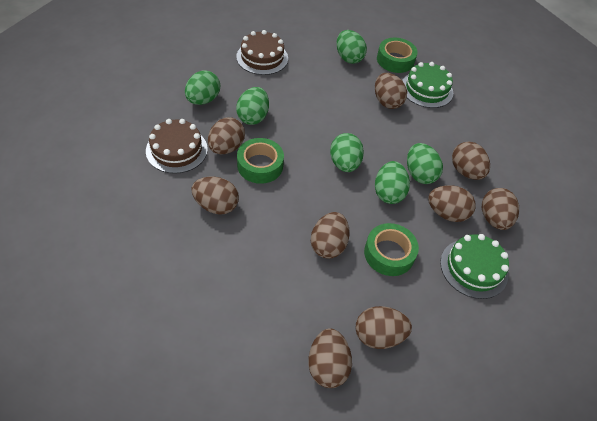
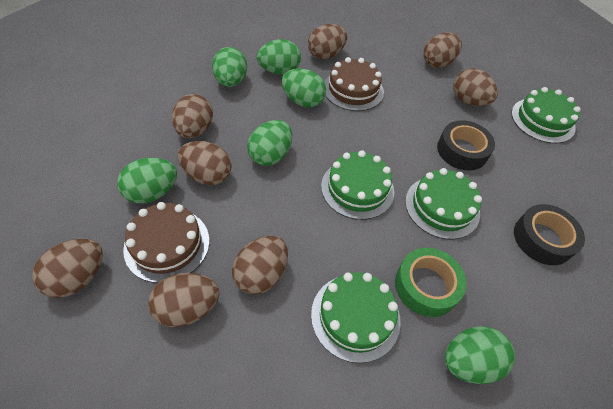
black tape: 0 -> 2
brown egg: 9 -> 8
green cake: 2 -> 4
green tape: 3 -> 1

